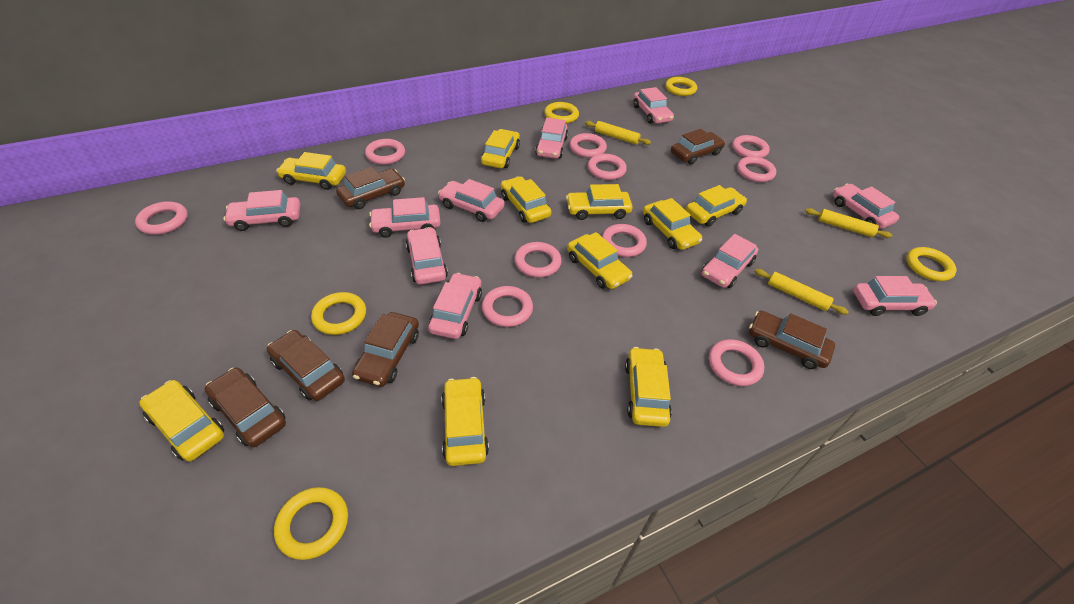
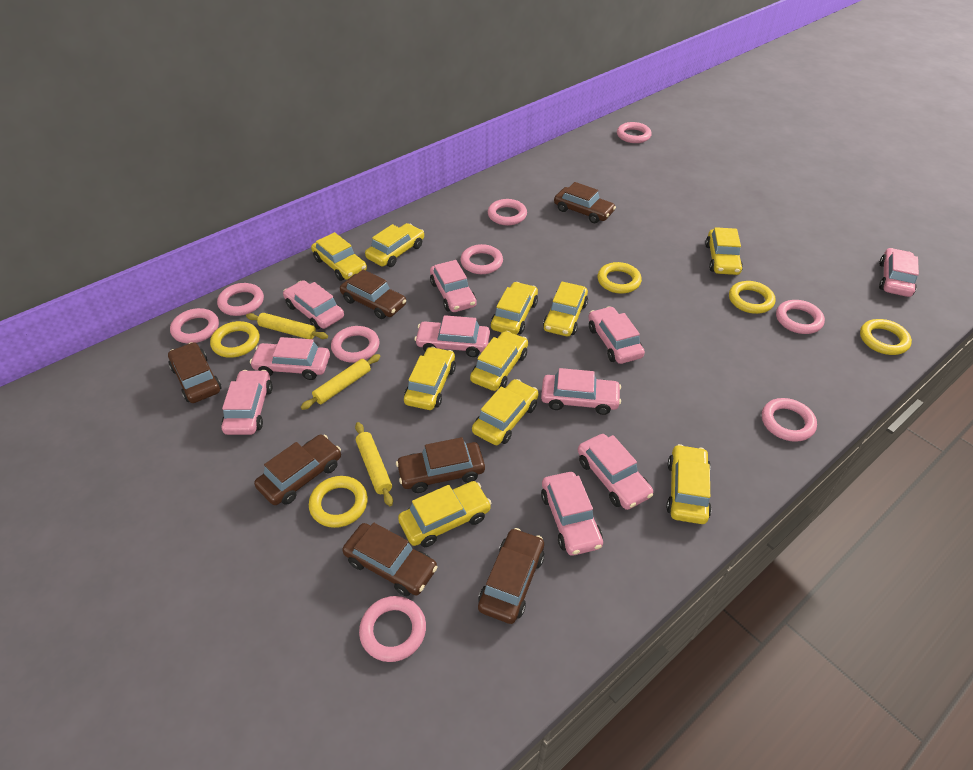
brown car: 6 -> 7
pink ring: 10 -> 9

